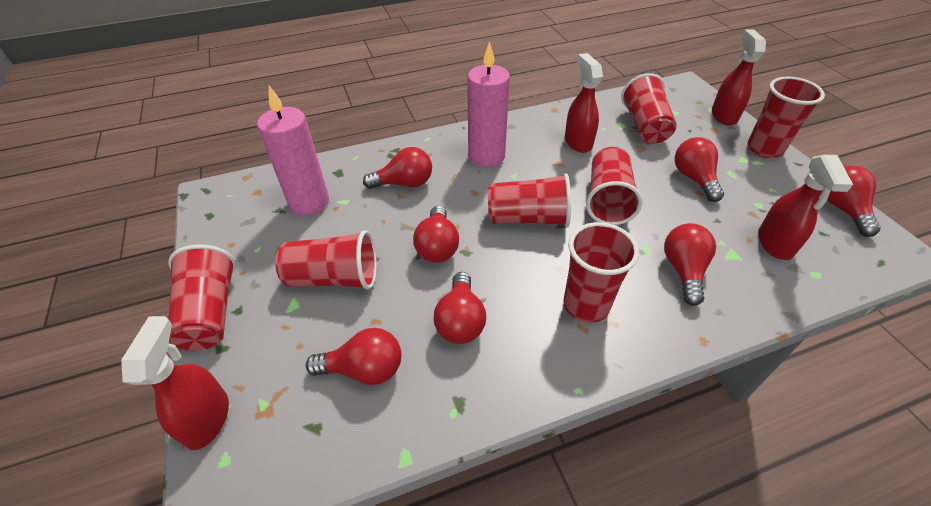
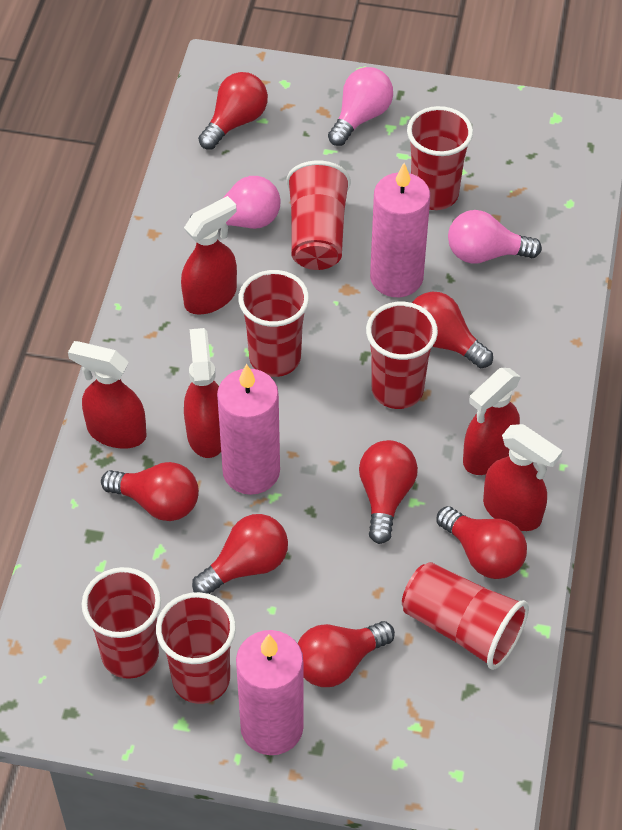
pink candle: 2 -> 3
pink light bulb: 0 -> 3
red spray bottle: 4 -> 5

